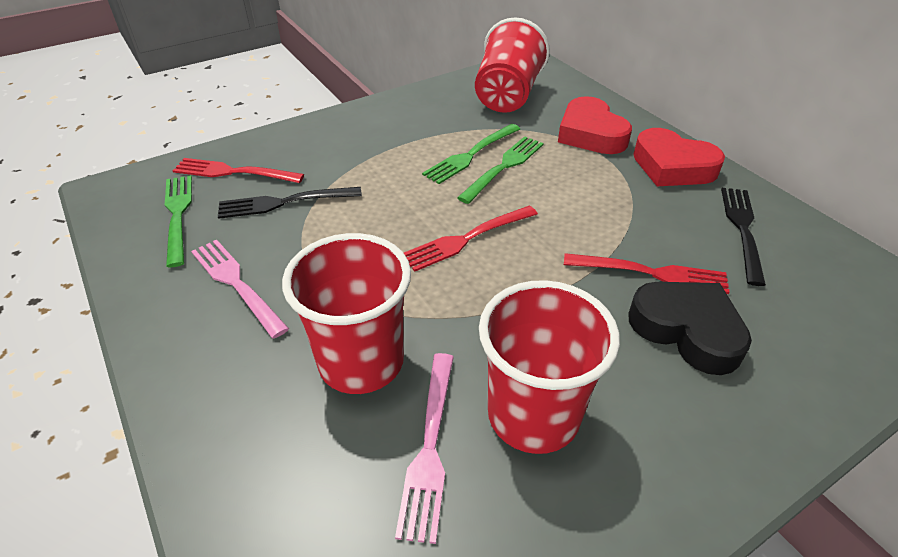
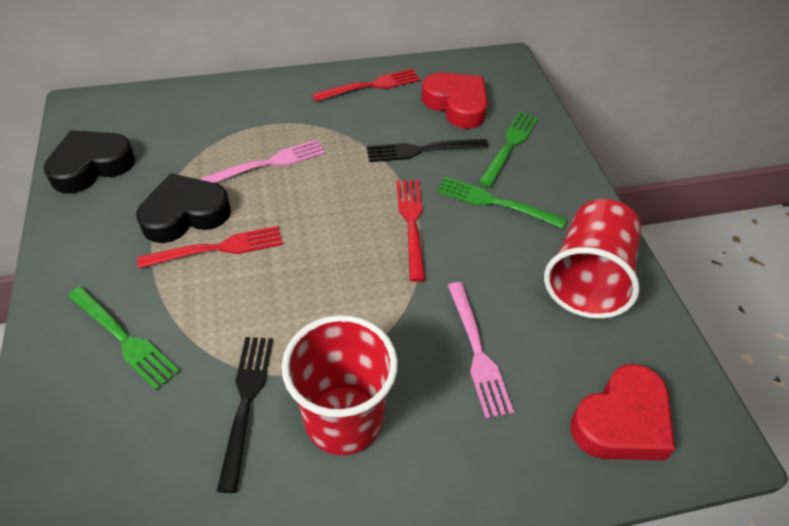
black heart: 1 -> 2
red cup: 3 -> 2

